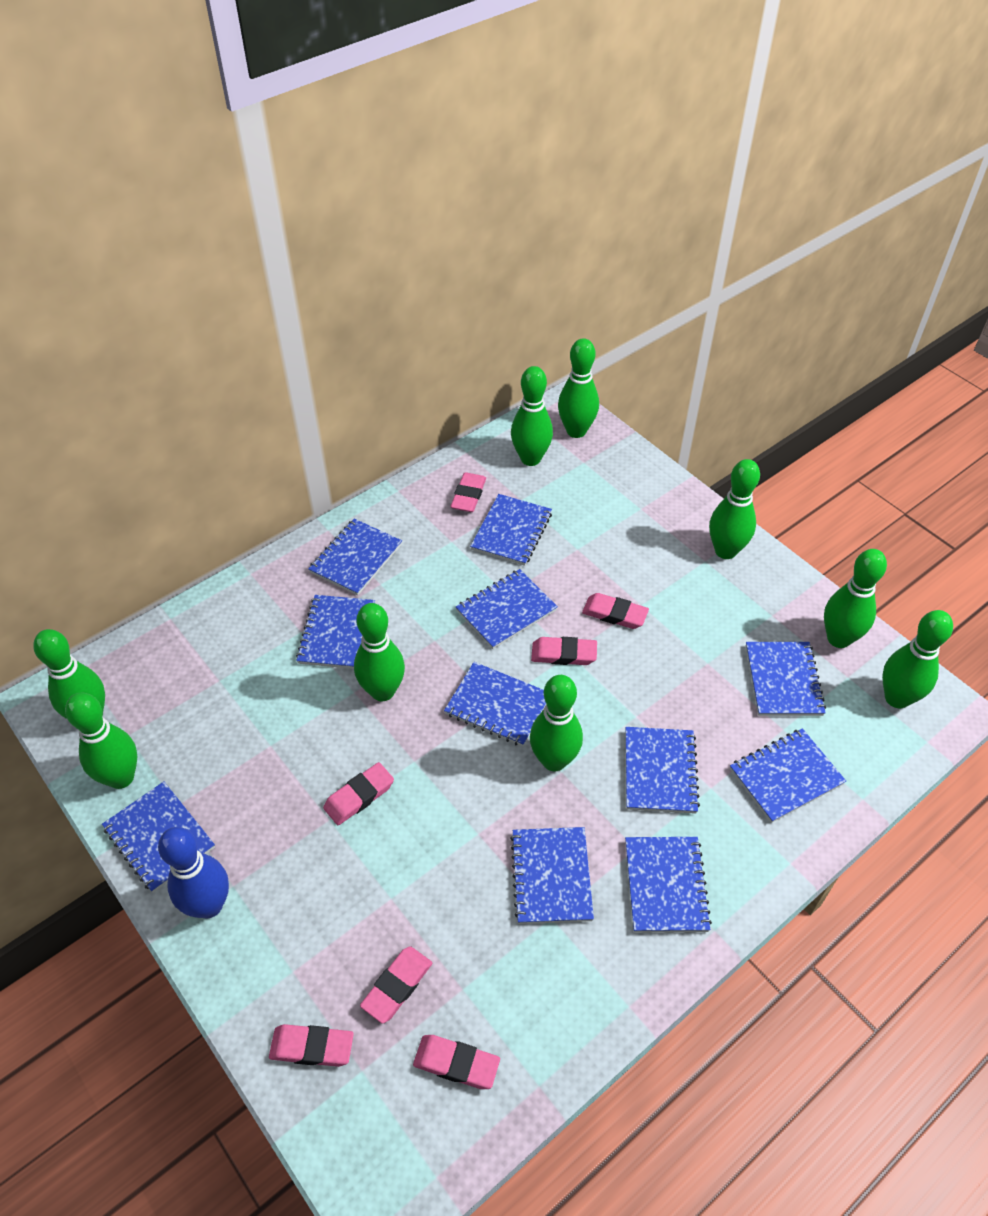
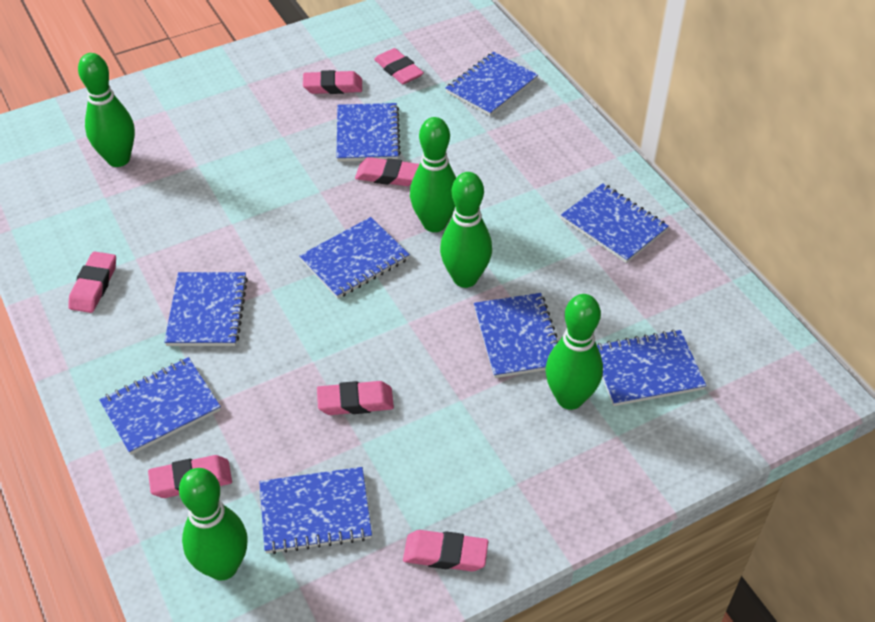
blue bowling pin: 1 -> 0
blue notebook: 11 -> 9
green bowling pin: 9 -> 5

